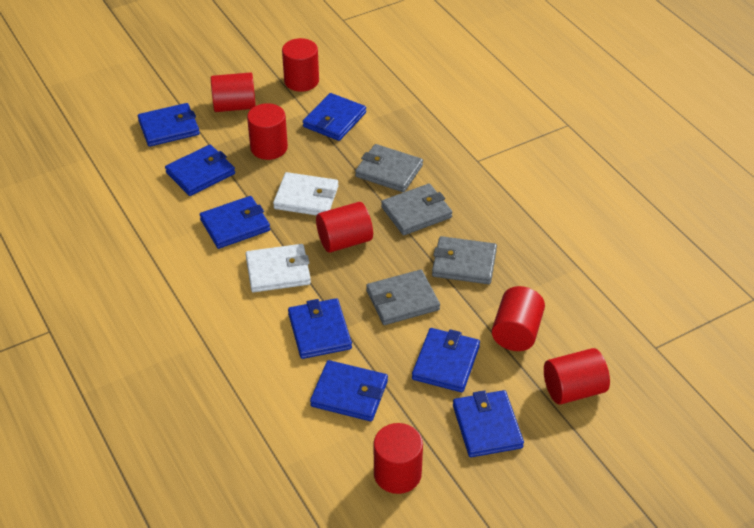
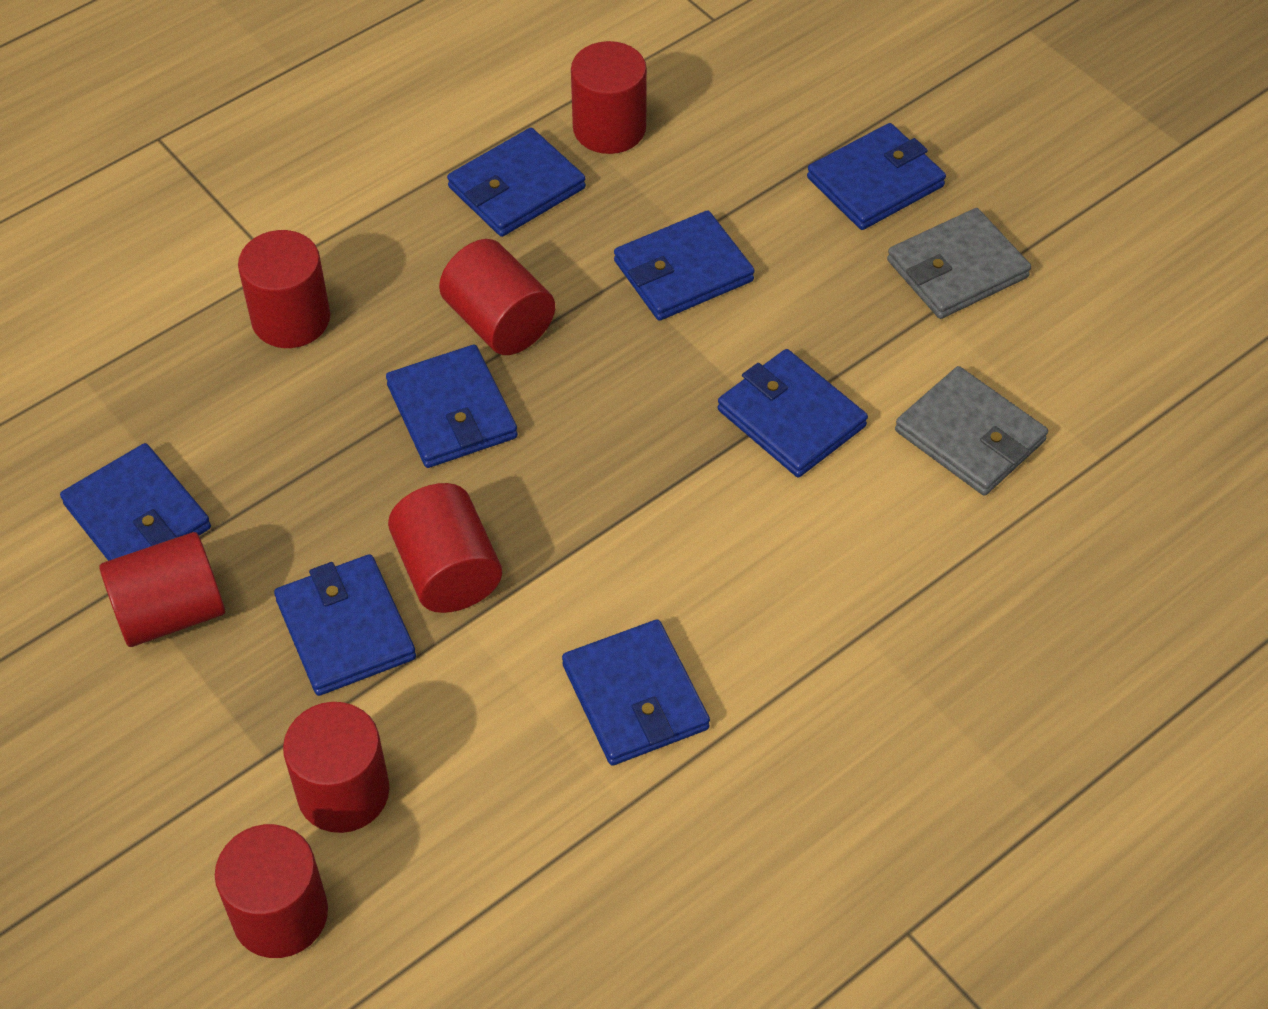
grey wallet: 4 -> 2
white wallet: 2 -> 0

